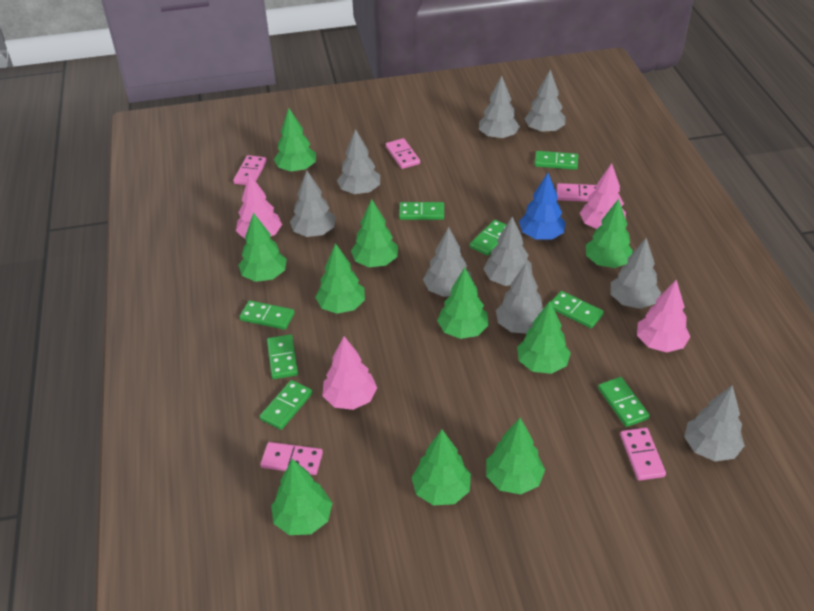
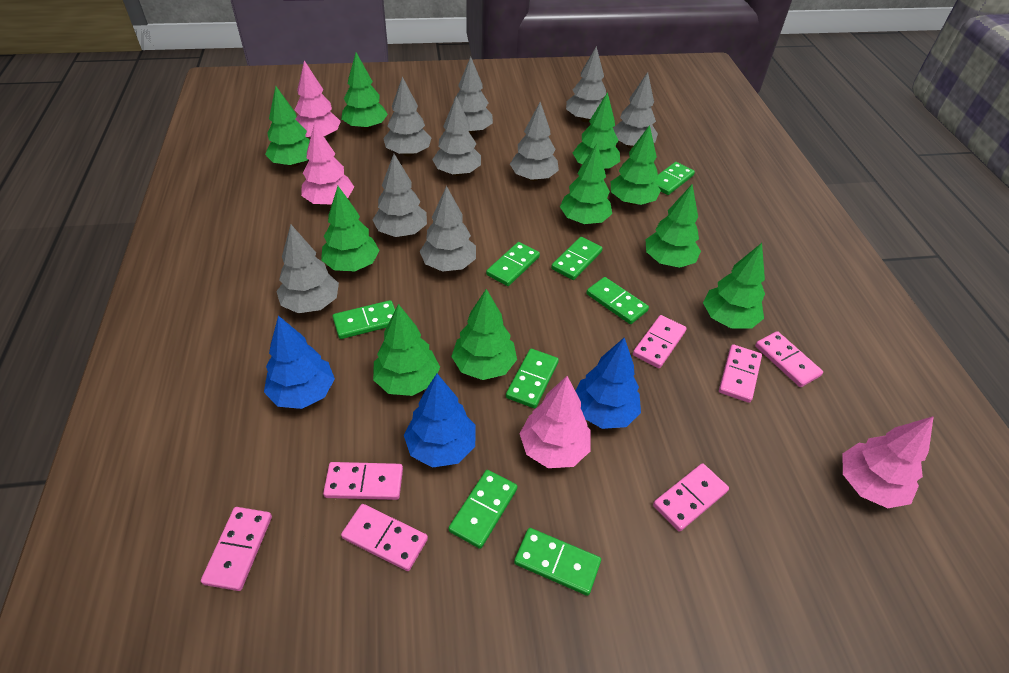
blue tree: 1 -> 3
pink domino: 5 -> 7

